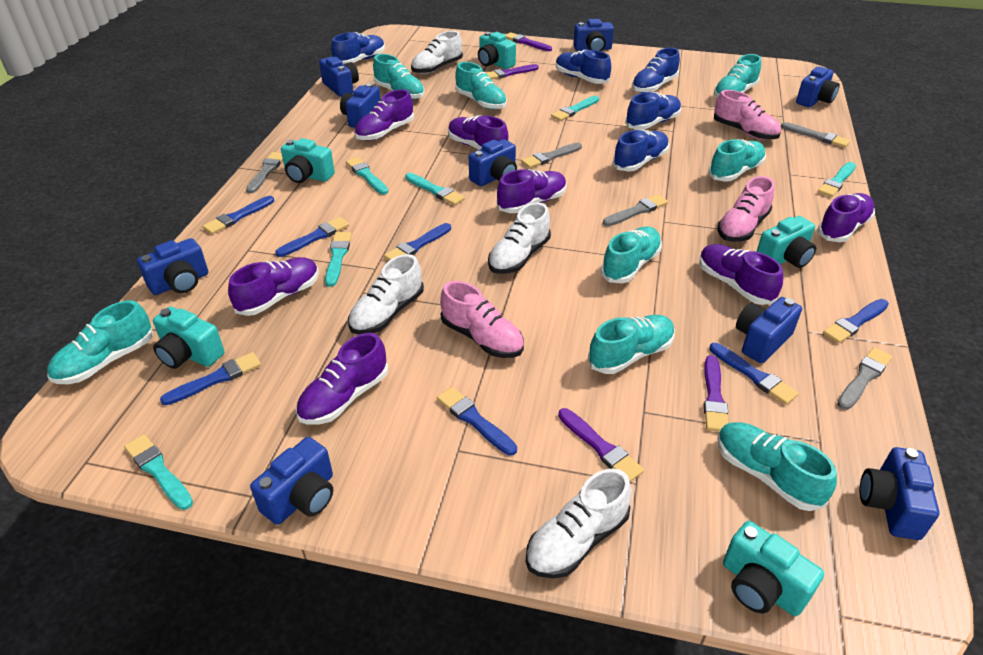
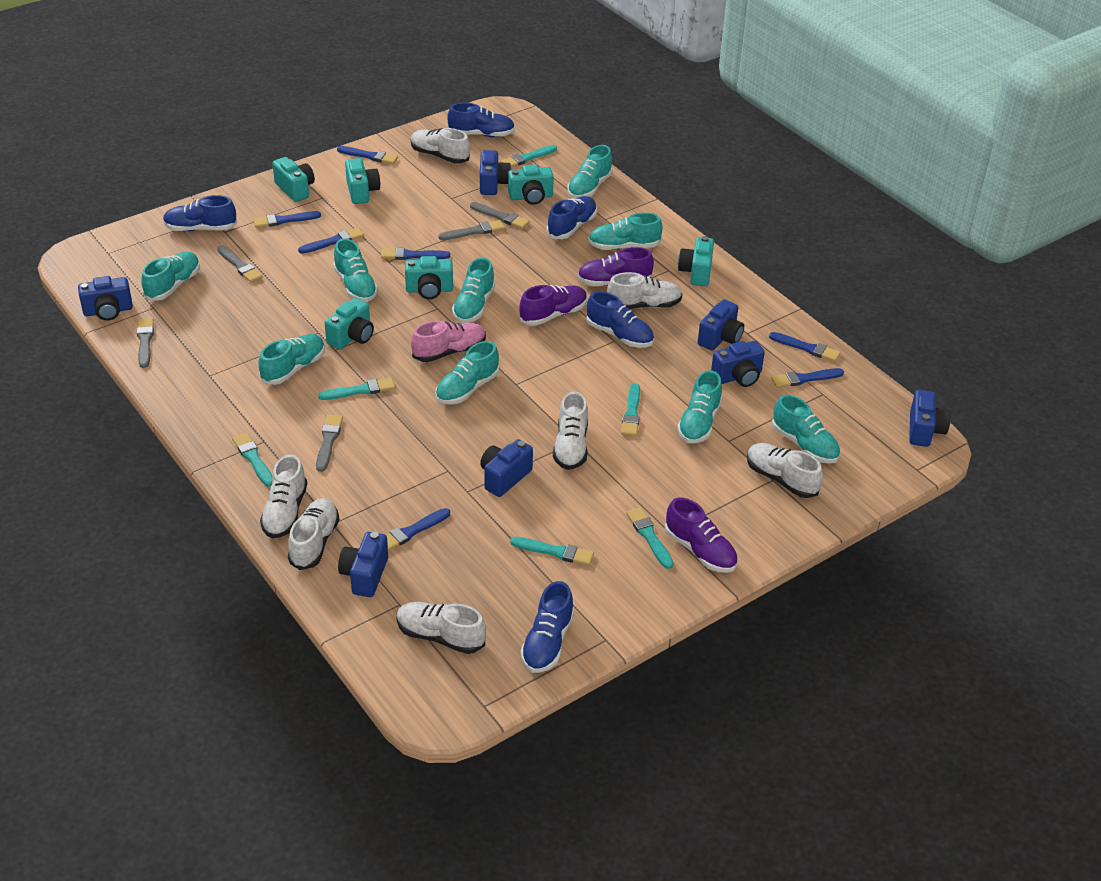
blue camera: 9 -> 7
pink shoe: 3 -> 1
purple brush: 4 -> 0
purple shoe: 7 -> 3
turquoise camera: 5 -> 6
turquoise shoe: 8 -> 9
white shoe: 4 -> 7

